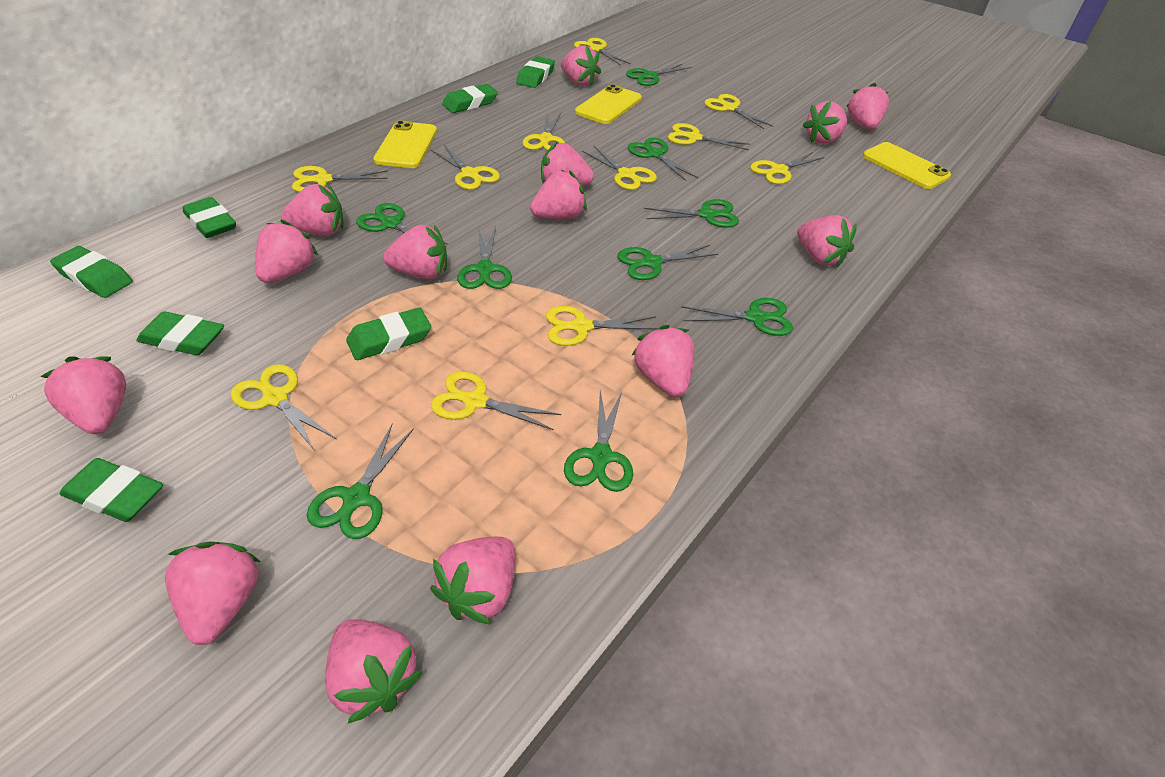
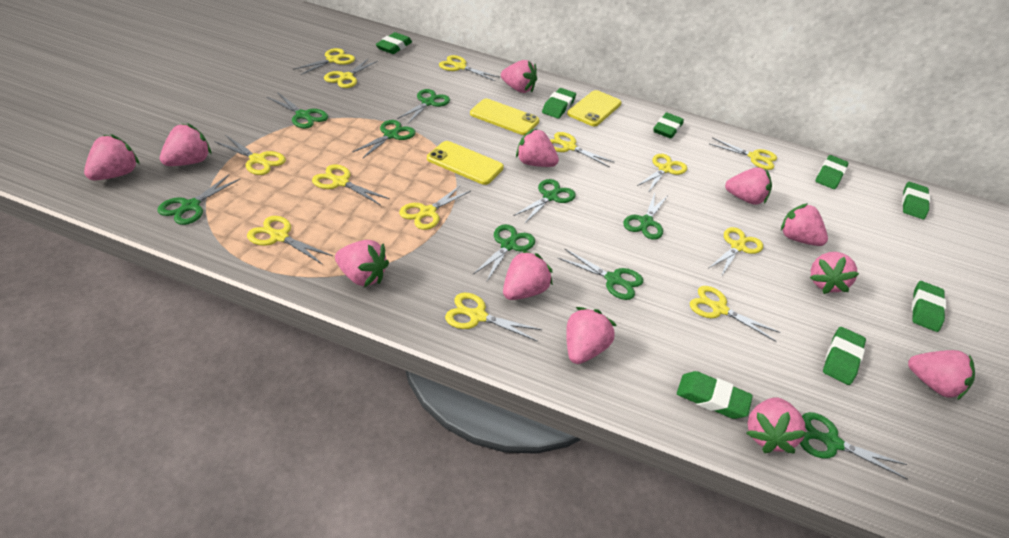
green eraser: 7 -> 8
pink strawberry: 14 -> 12
yellow scissors: 11 -> 13

